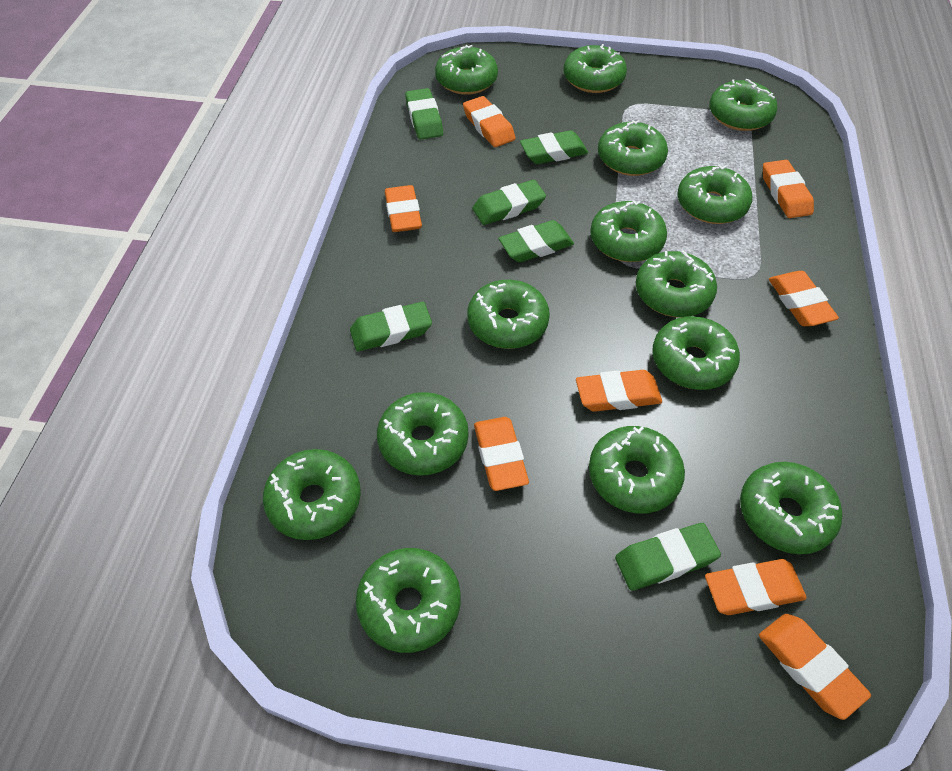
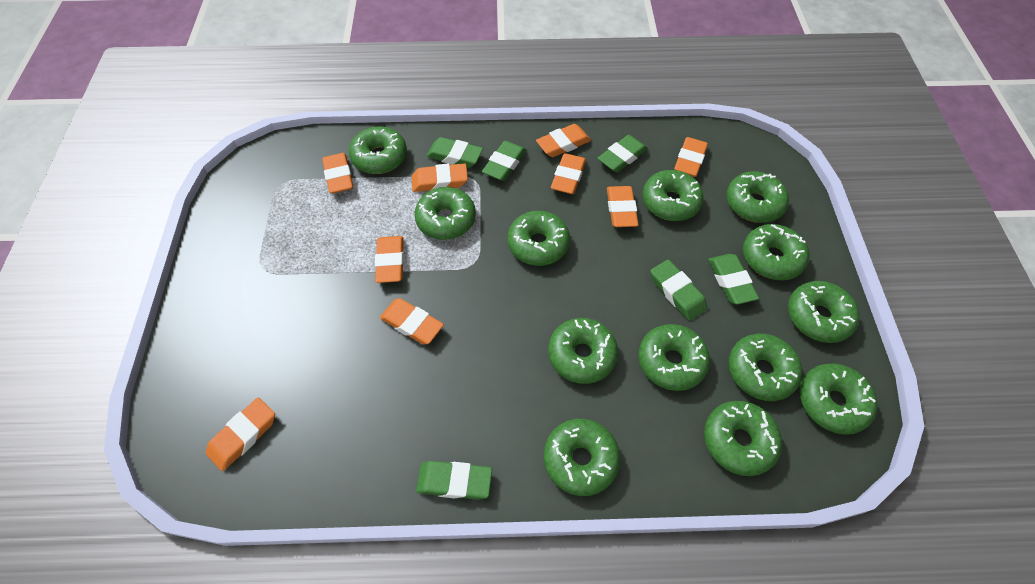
green donut: 14 -> 13
orange eraser: 8 -> 9

